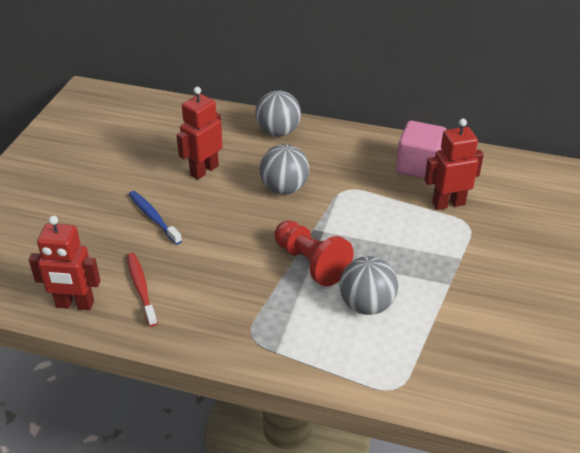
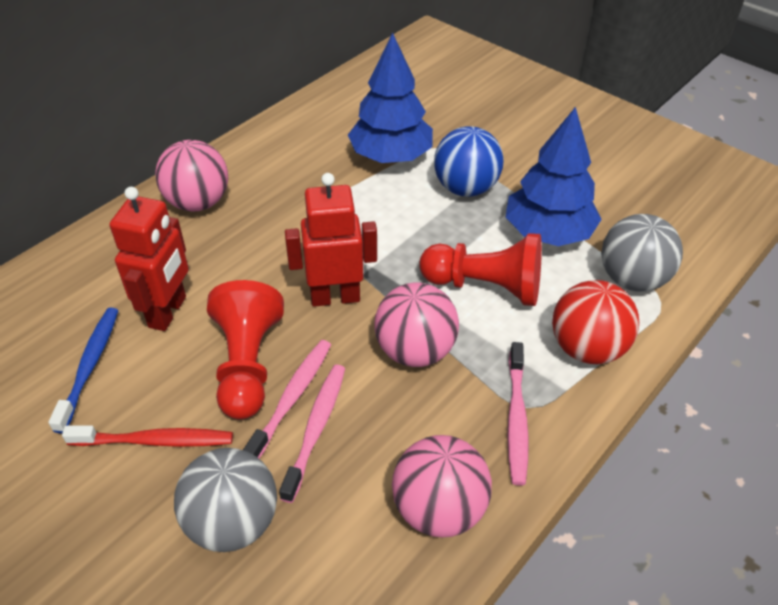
blue ball: 0 -> 1
blue tree: 0 -> 2
grey ball: 3 -> 2
pink ball: 0 -> 3
pink cube: 1 -> 0
pink toothbrush: 0 -> 3
red ball: 0 -> 1
red pawn: 1 -> 2
red robot: 3 -> 2

